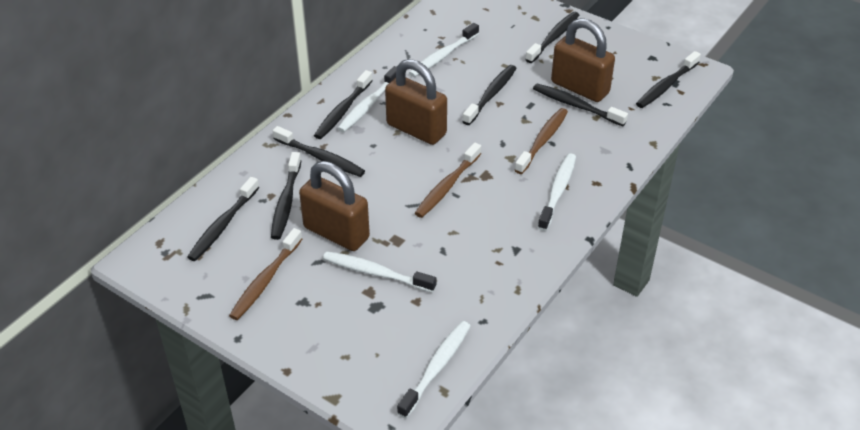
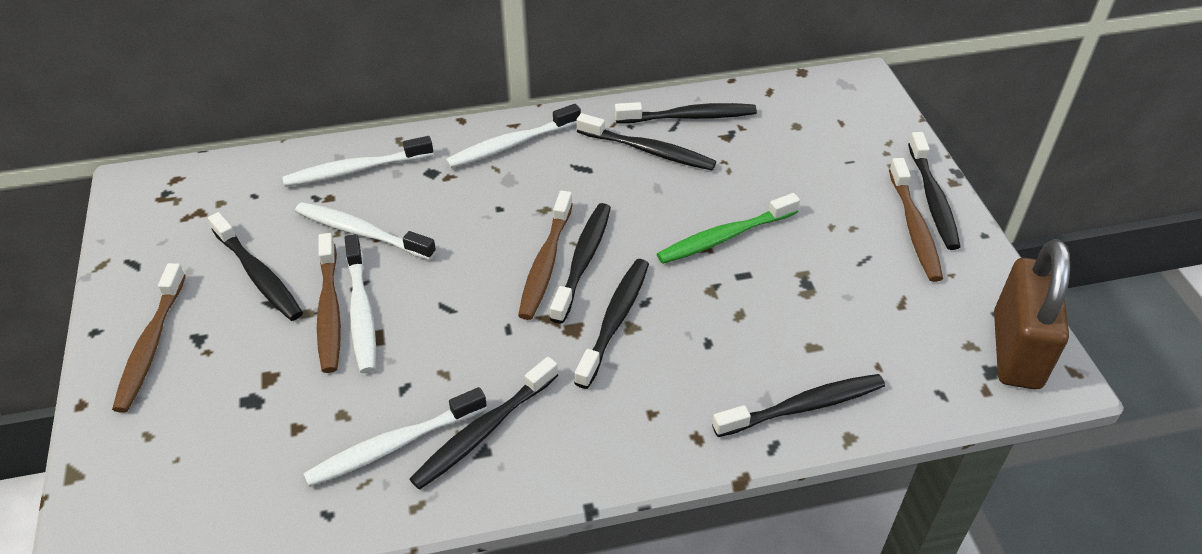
brown padlock: 3 -> 1
brown toothbrush: 3 -> 4
green toothbrush: 0 -> 1

